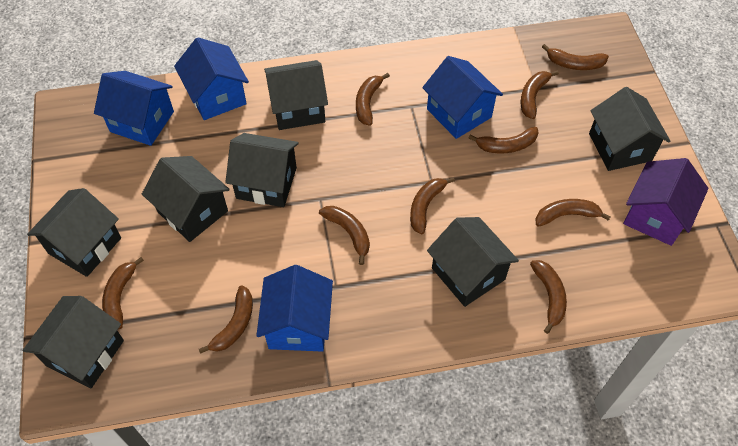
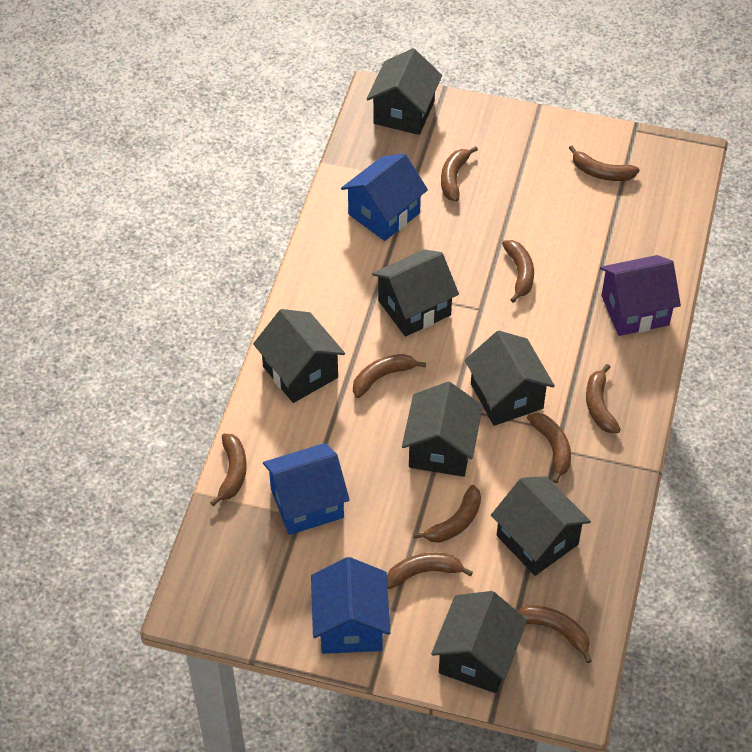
blue house: 4 -> 3

